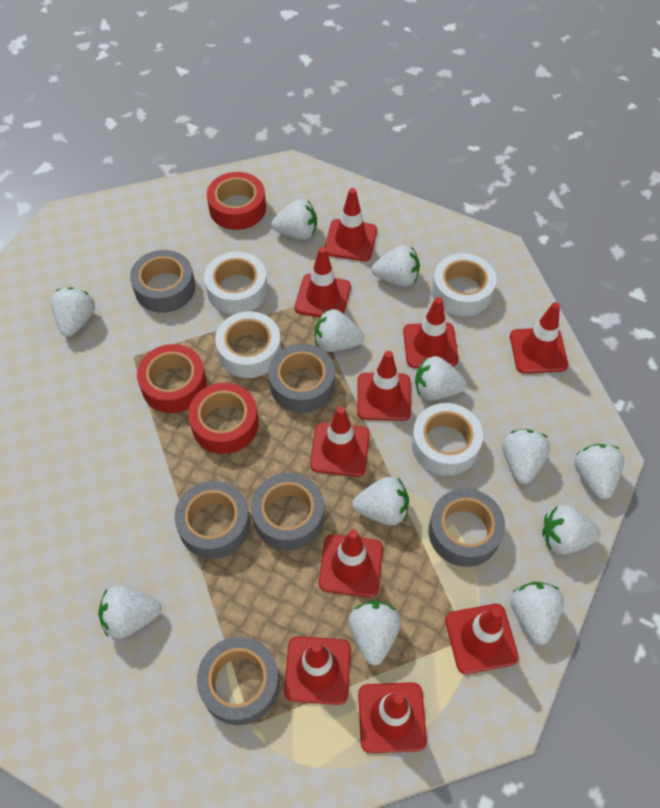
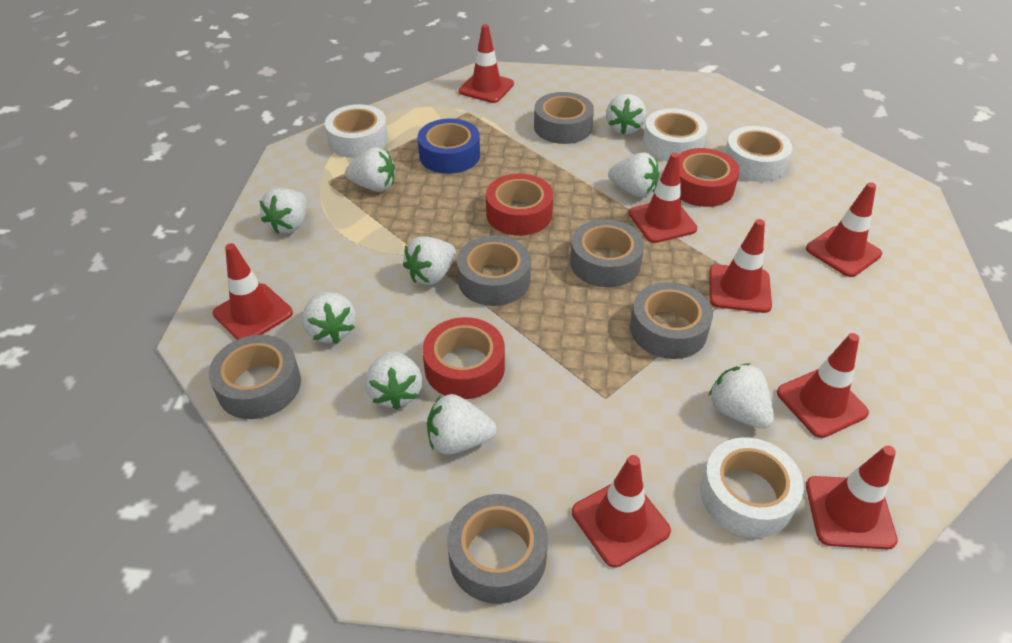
blue tape: 0 -> 1
red traffic cone: 10 -> 8
white strawberry: 12 -> 9

